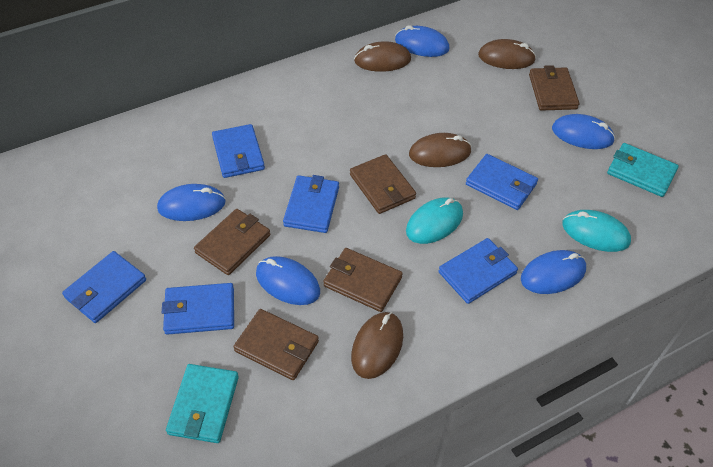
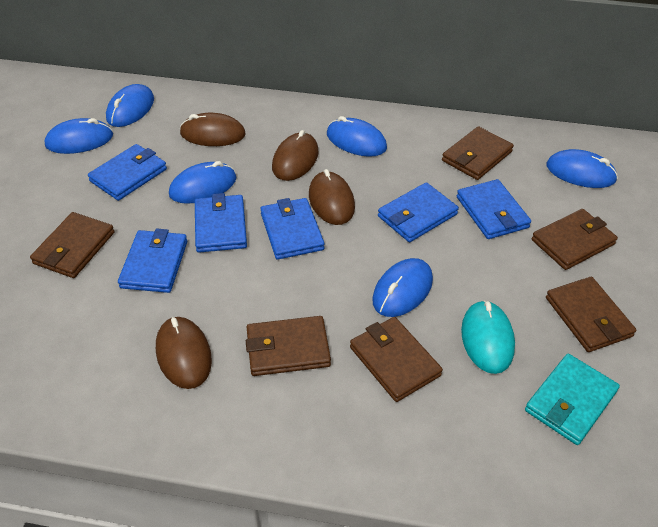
blue mouse: 5 -> 6
brown wallet: 5 -> 6
turquoise mouse: 2 -> 1
turquoise wallet: 2 -> 1

